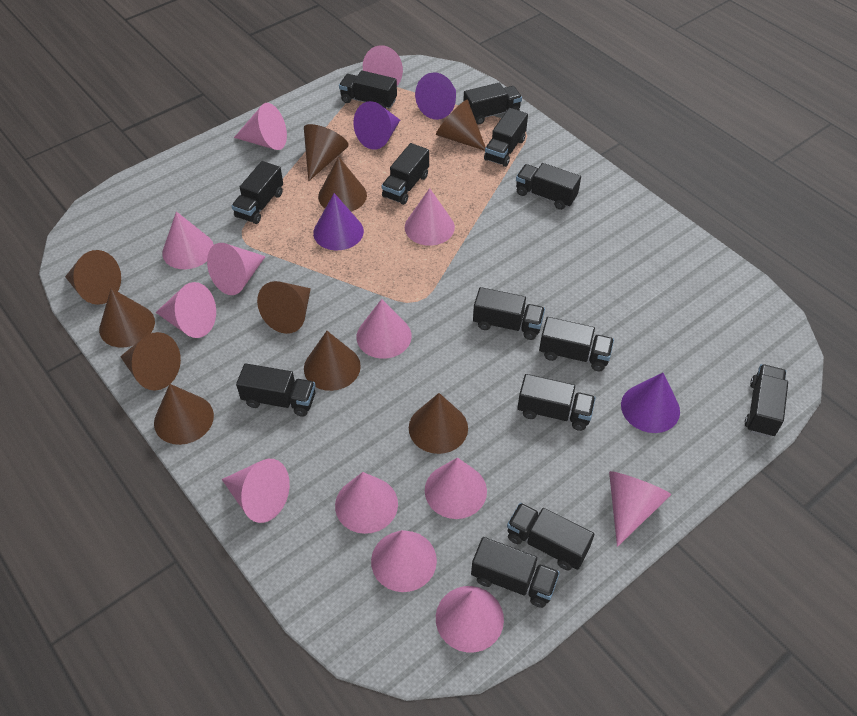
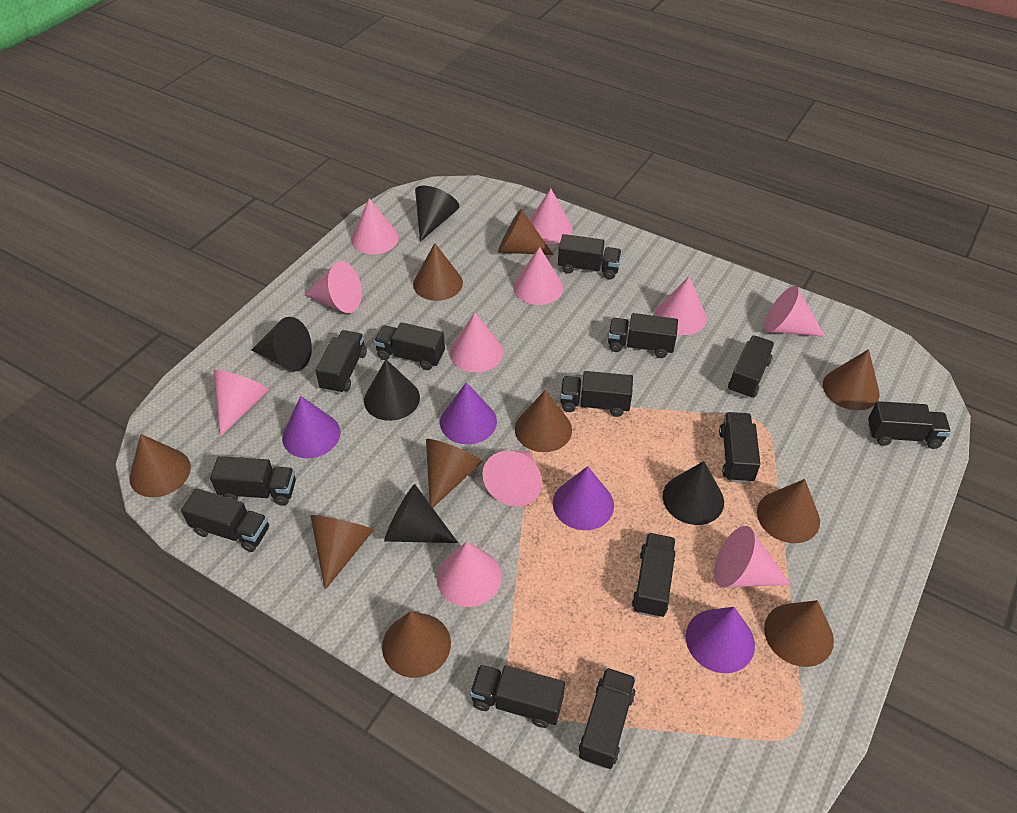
black cone: 0 -> 5
pink cone: 13 -> 11

